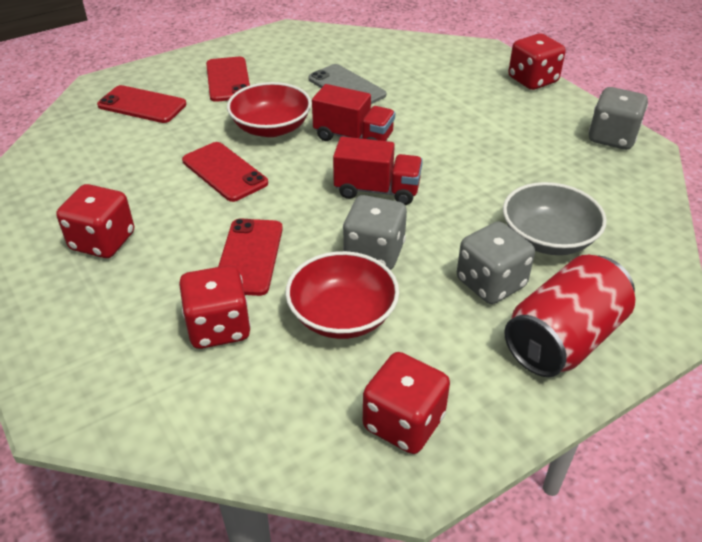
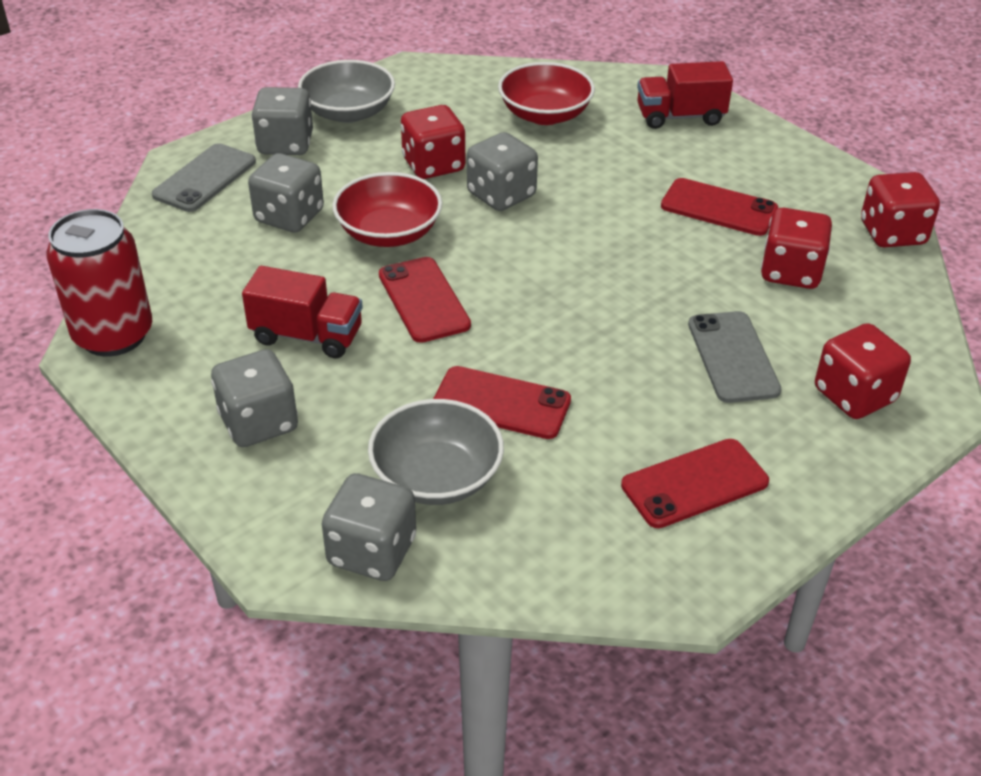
grey bowl: 1 -> 2
grey dice: 3 -> 5
grey phone: 1 -> 2

